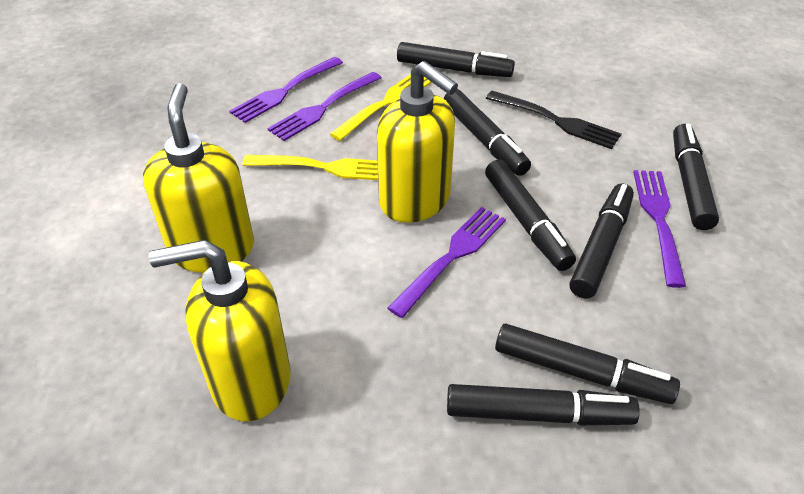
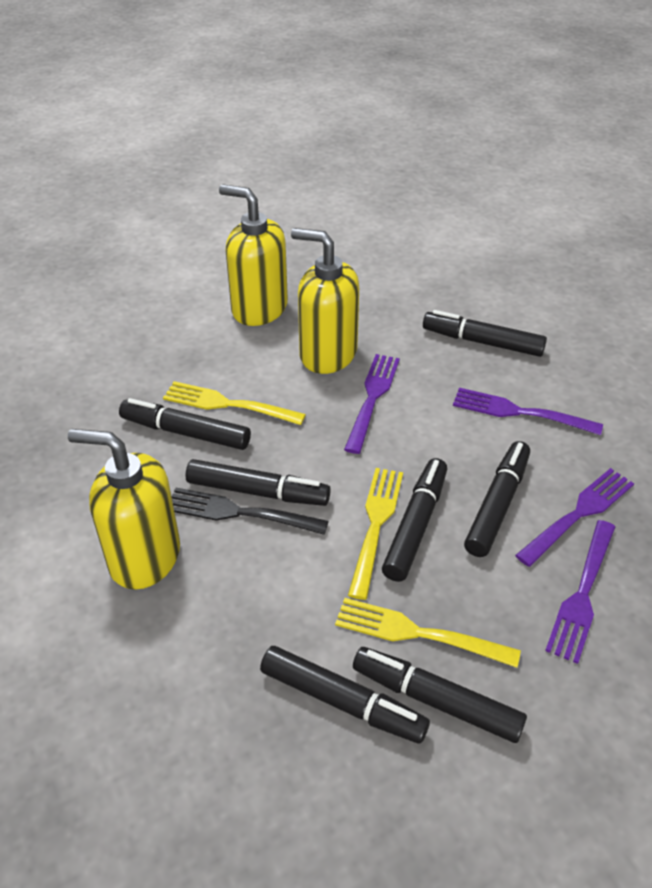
yellow fork: 2 -> 3

